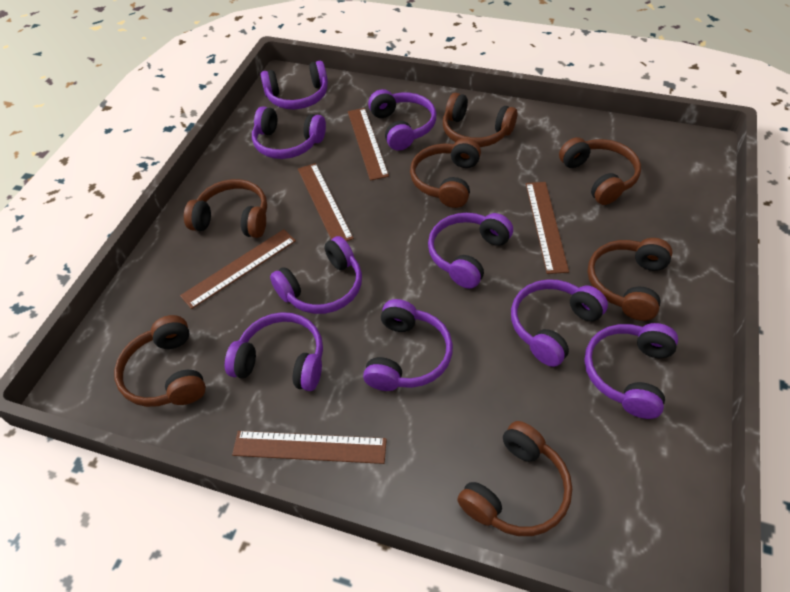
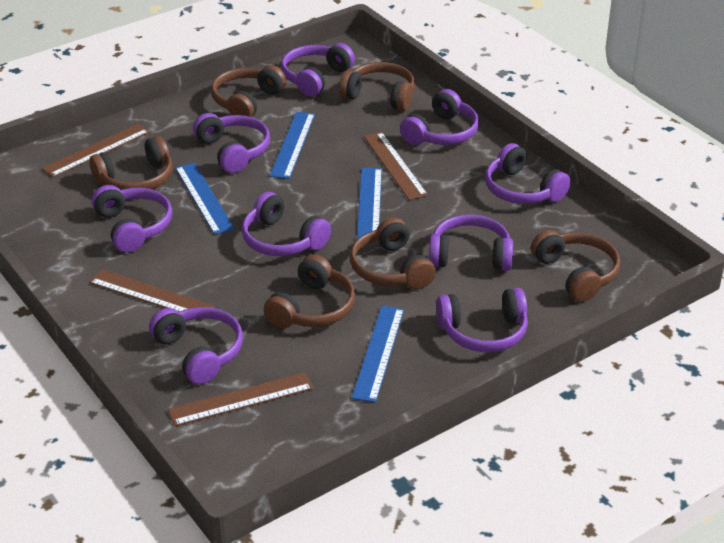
blue ruler: 0 -> 4
brown headphones: 7 -> 6
brown ruler: 5 -> 4

